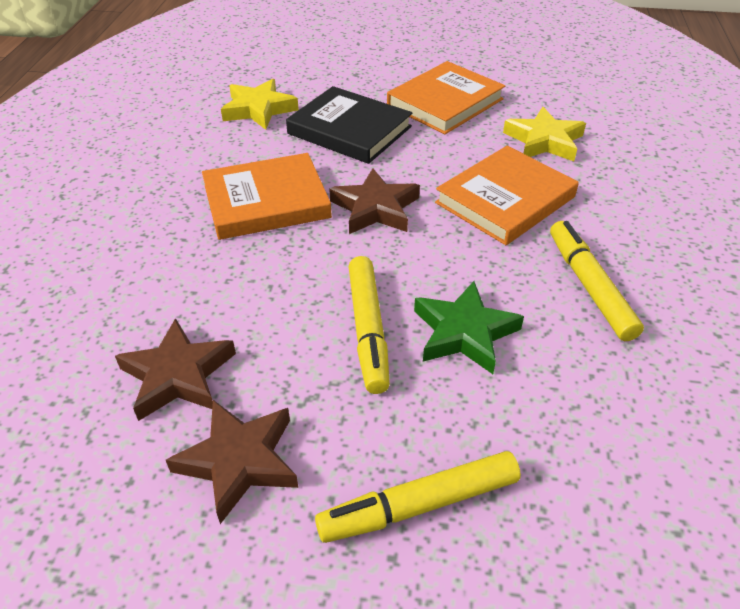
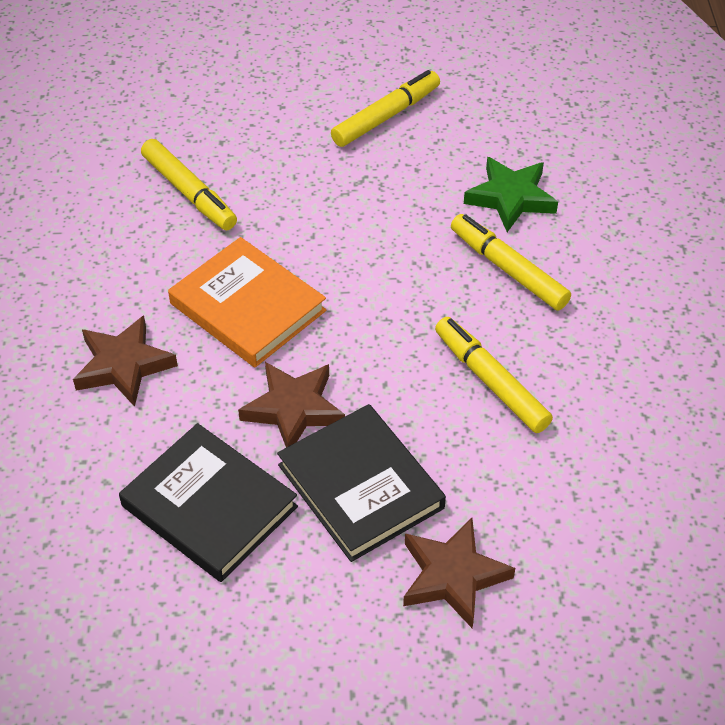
black book: 1 -> 2
orange book: 3 -> 1
yellow marker: 3 -> 4
yellow star: 2 -> 0

